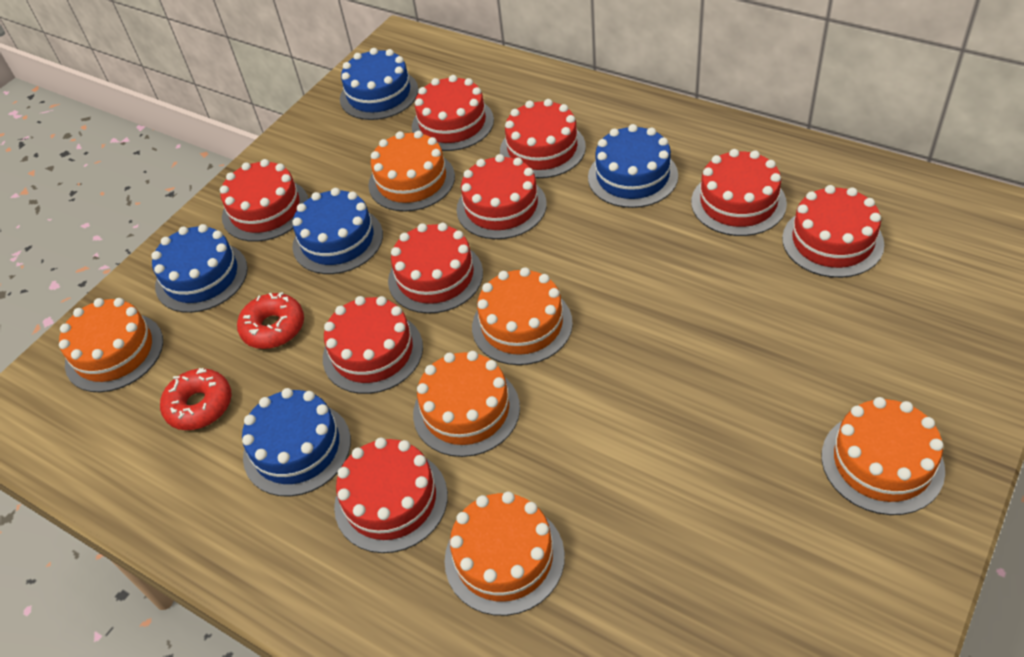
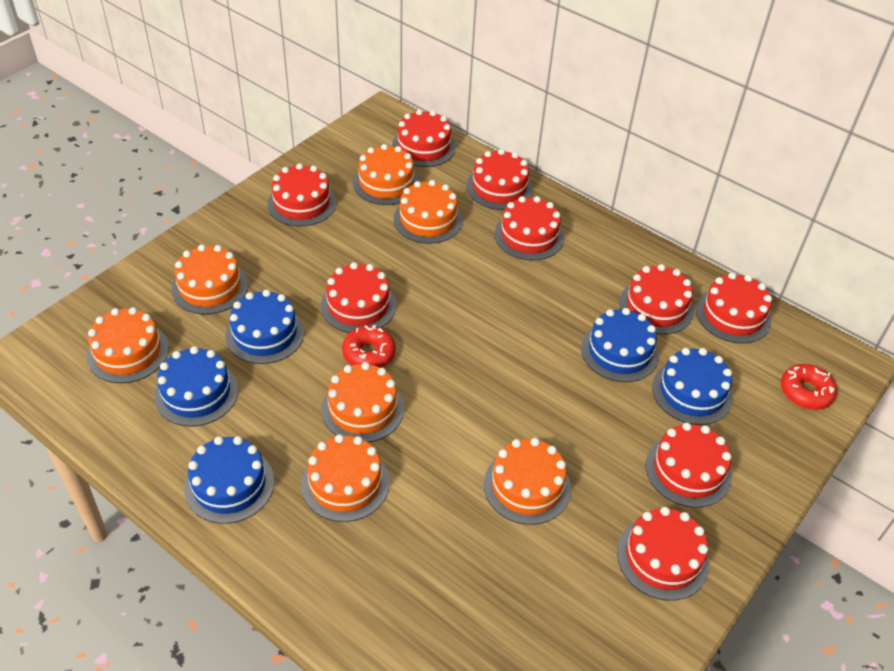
orange cake: 6 -> 7

